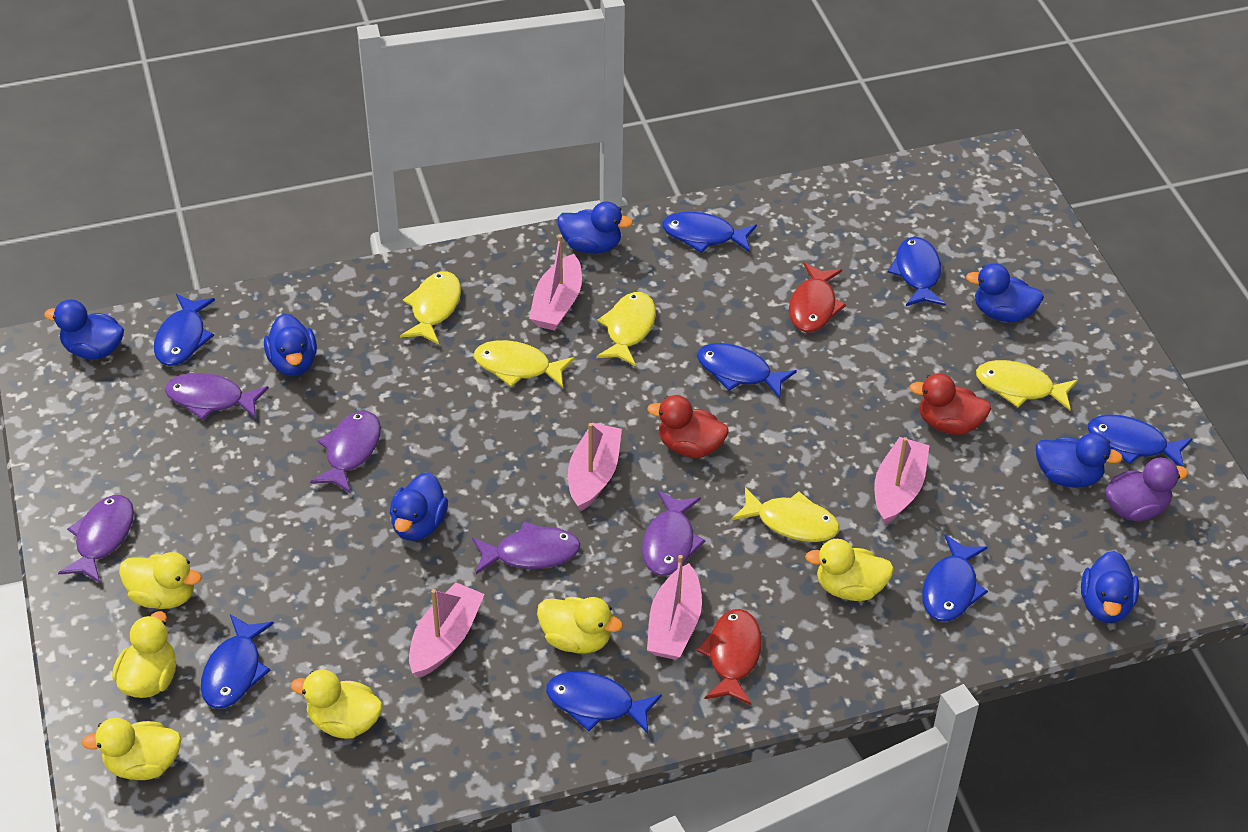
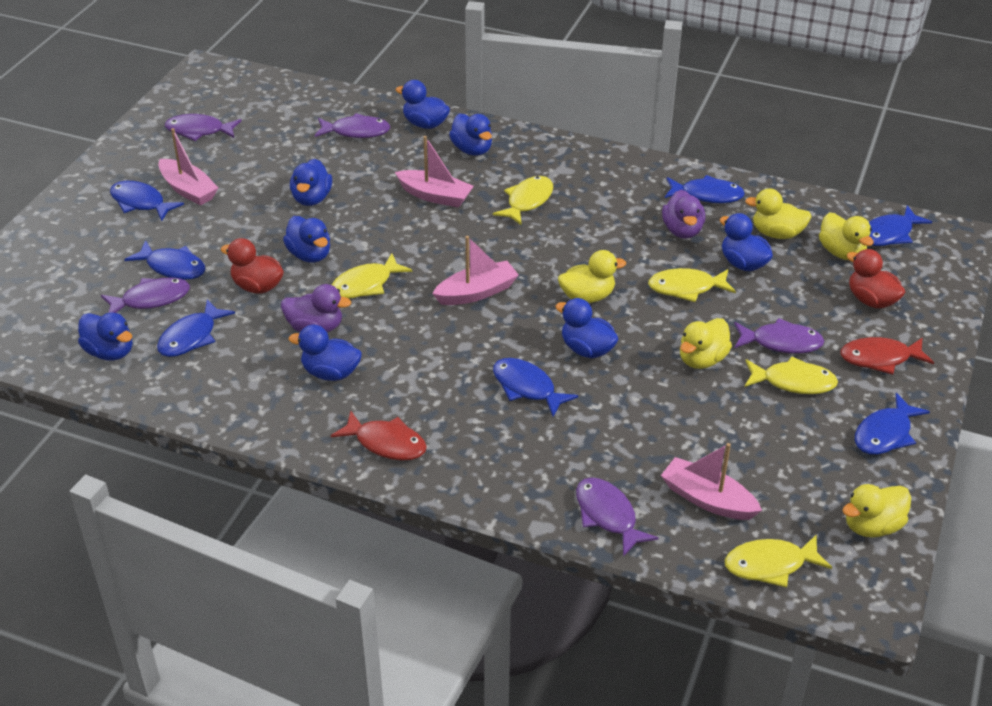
blue duck: 7 -> 8
blue fish: 8 -> 7
pink boat: 5 -> 4
purple duck: 1 -> 2
yellow duck: 6 -> 5

